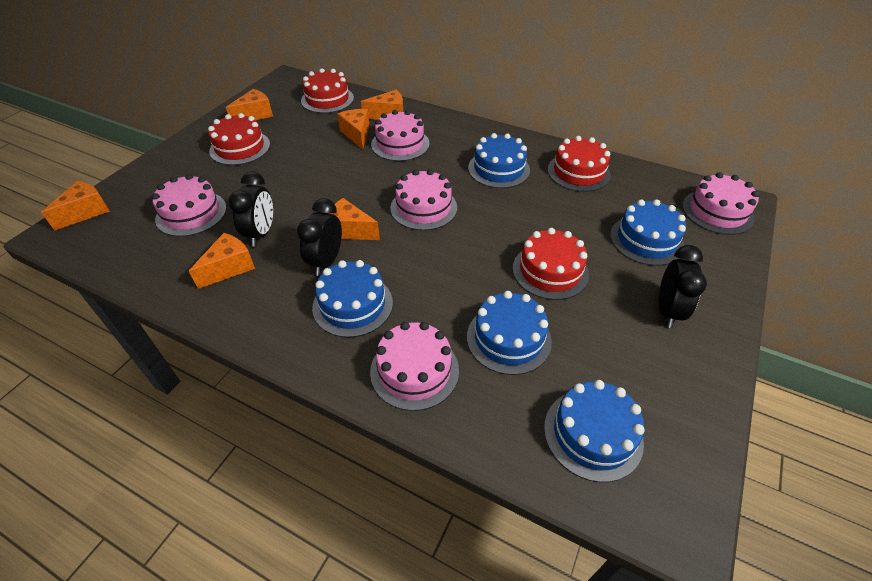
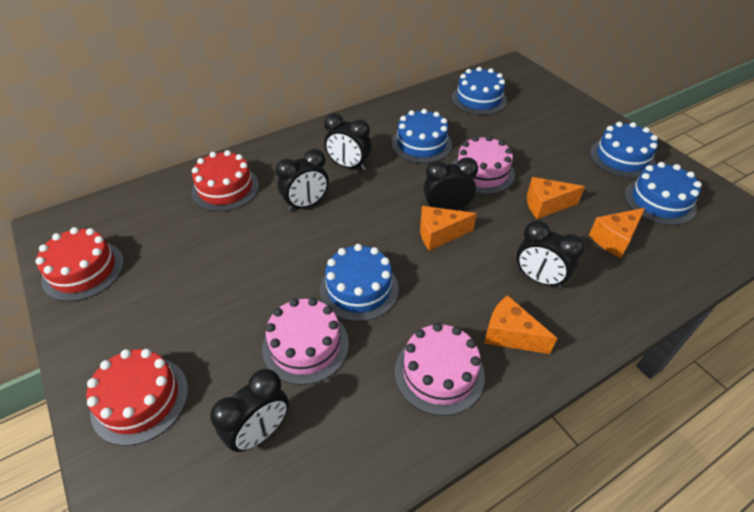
black clock: 3 -> 5
orange cheese: 6 -> 4
pink cake: 5 -> 3
red cake: 4 -> 3

